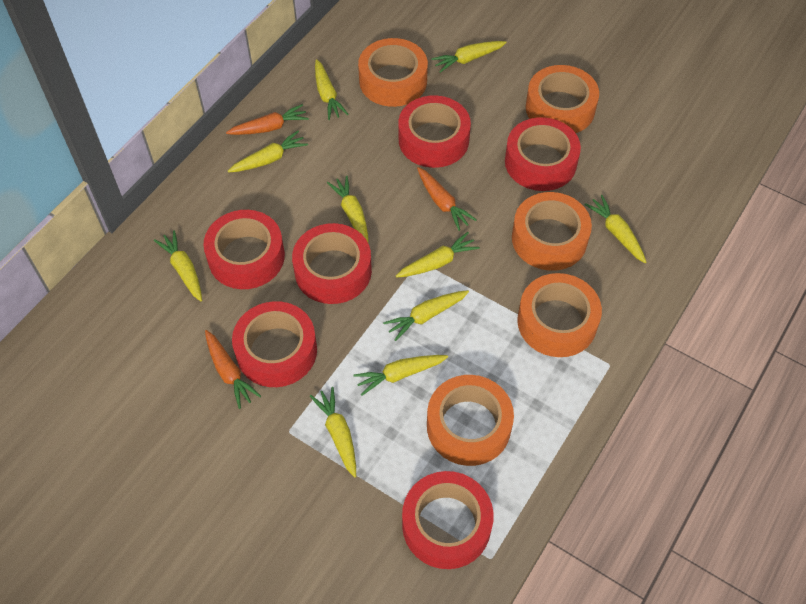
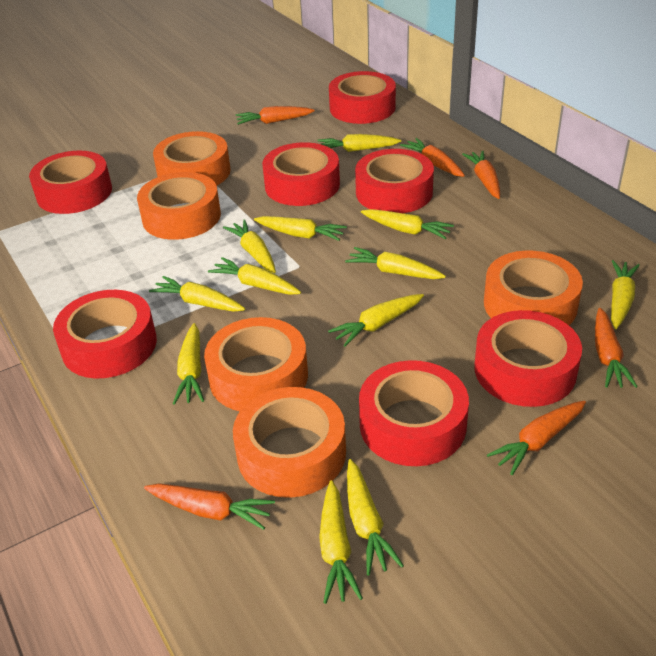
orange carrot: 3 -> 6
red tape: 6 -> 7
yellow carrot: 10 -> 12

